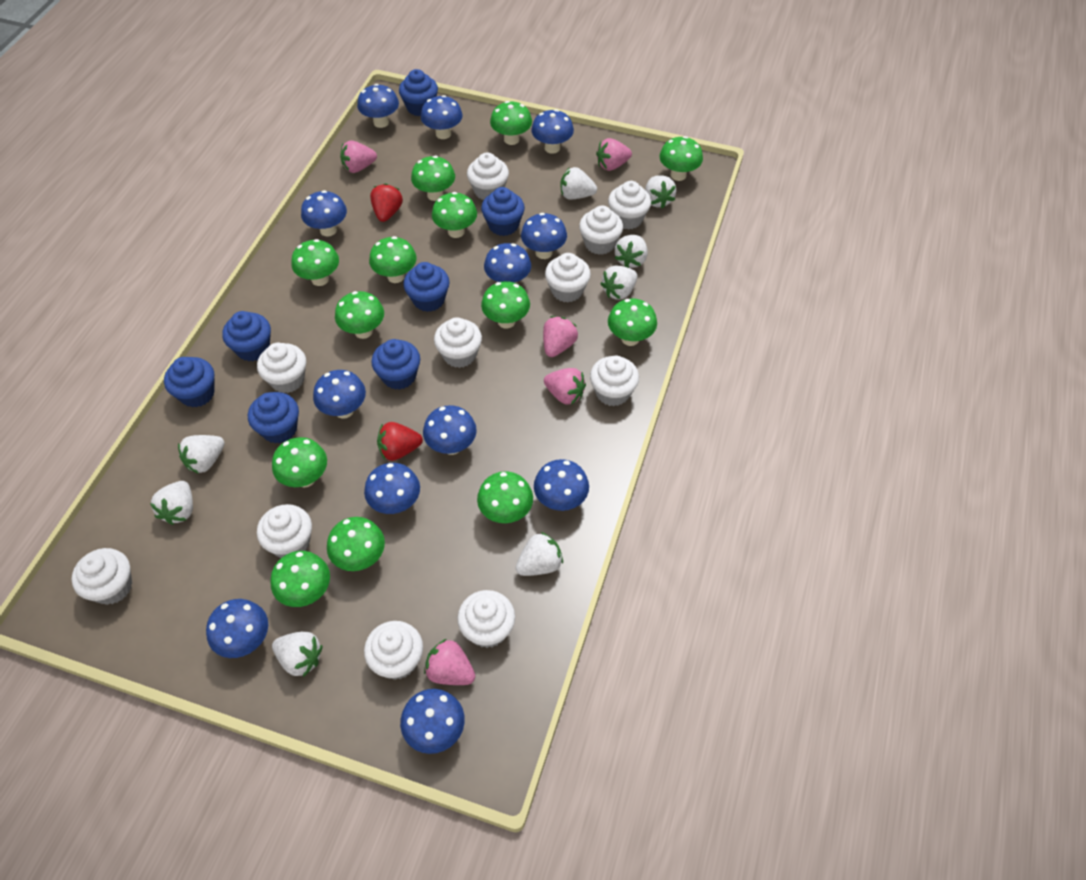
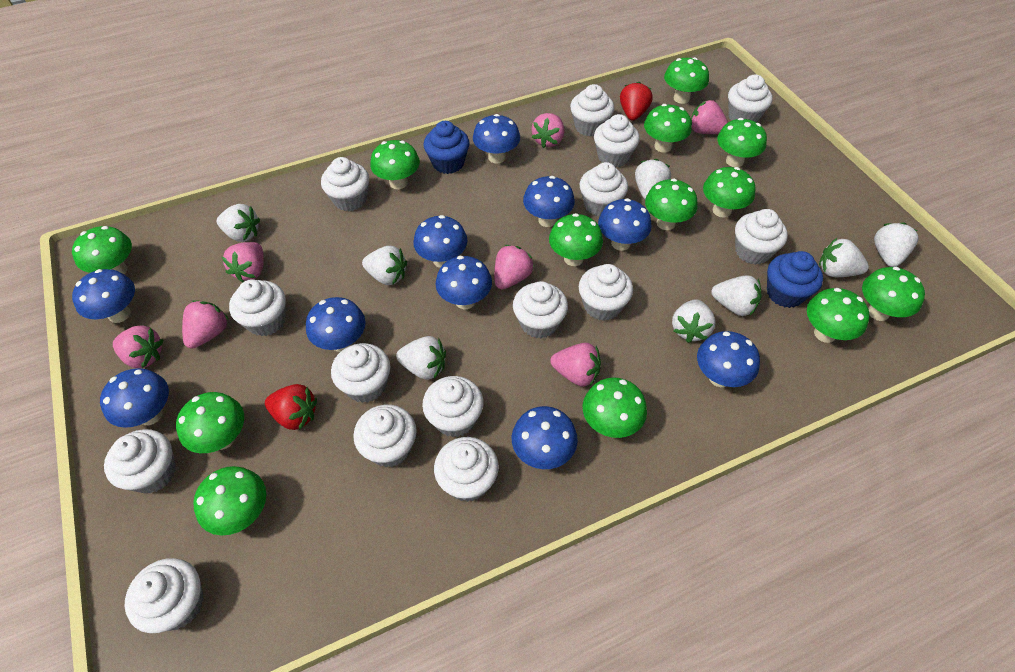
blue cupcake: 7 -> 2
blue mushroom: 12 -> 10
pink strawberry: 5 -> 7
white cupcake: 11 -> 15

